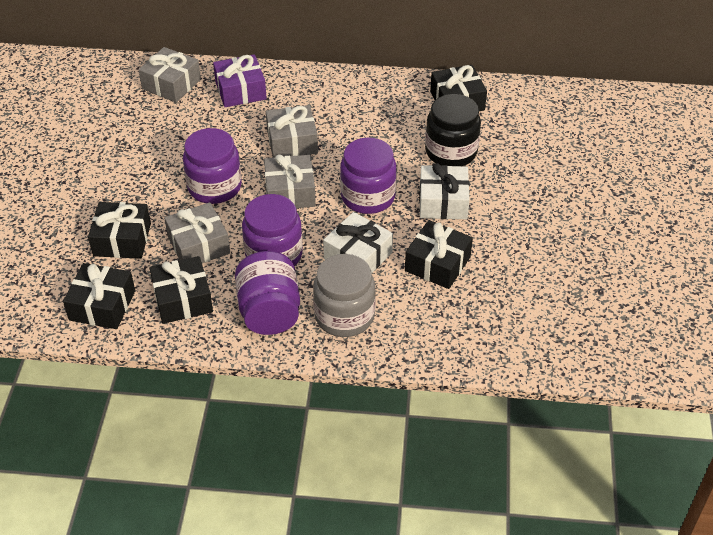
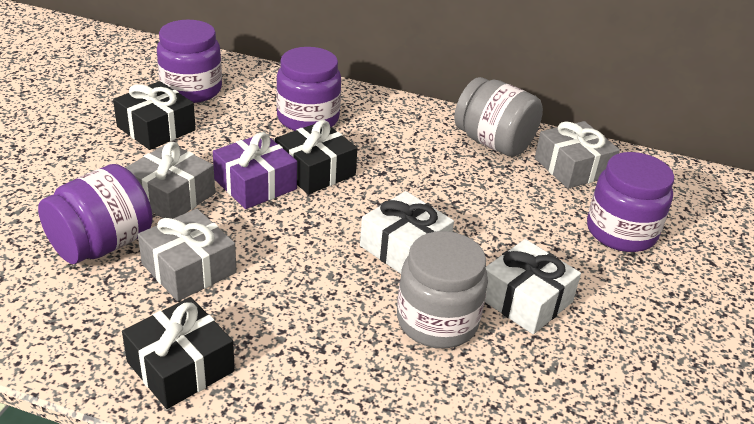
black gift: 5 -> 3
black jar: 1 -> 0
grey gift: 4 -> 3
grey jar: 1 -> 2

